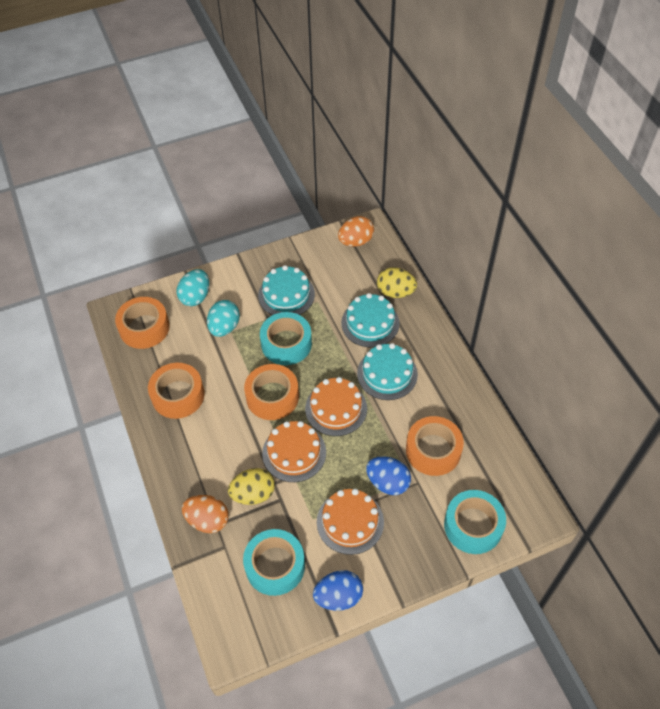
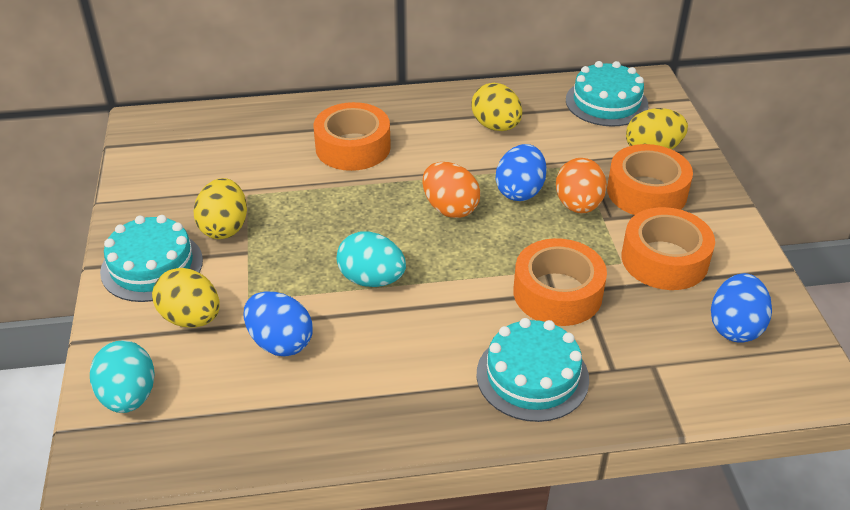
blue egg: 2 -> 3
orange cake: 3 -> 0
turquoise tape: 3 -> 0
yellow egg: 2 -> 4

